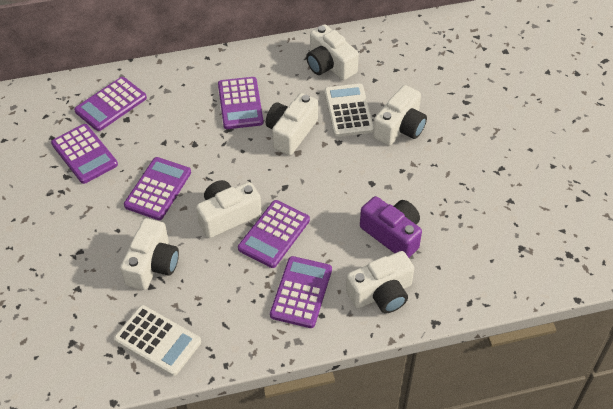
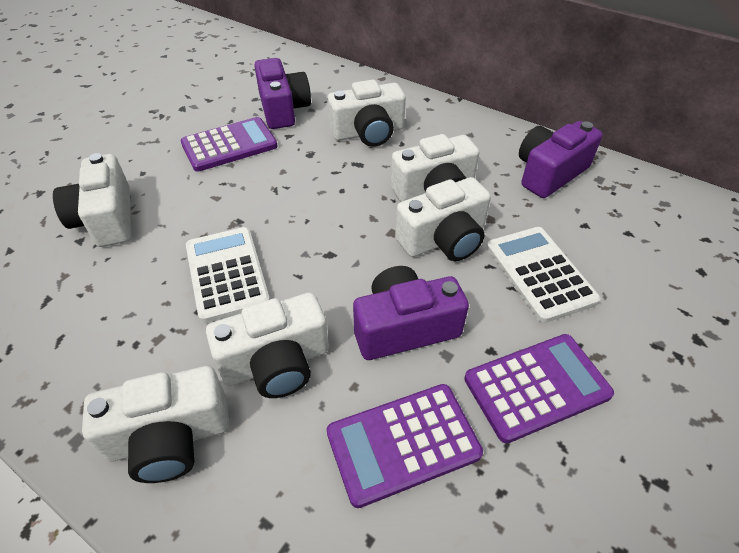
purple calculator: 6 -> 3
purple camera: 1 -> 3

